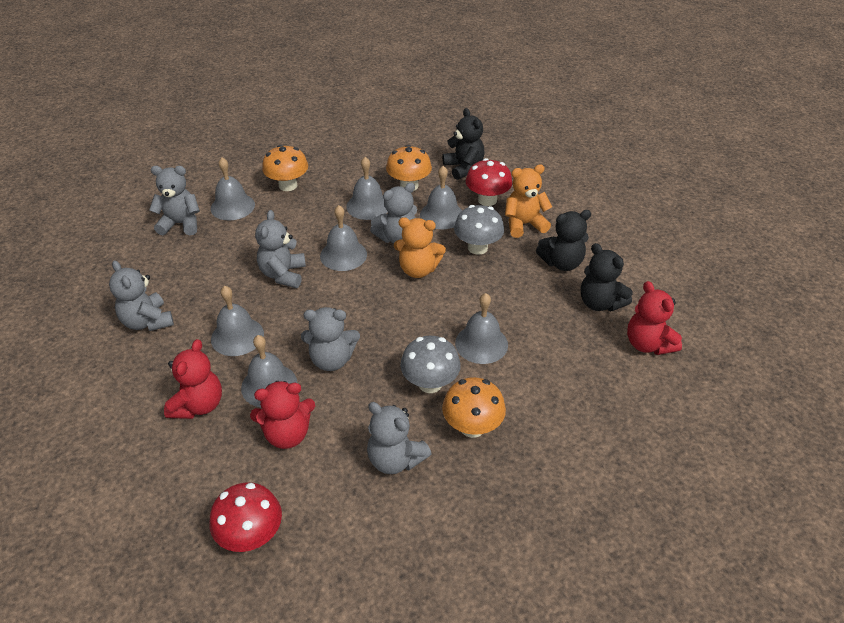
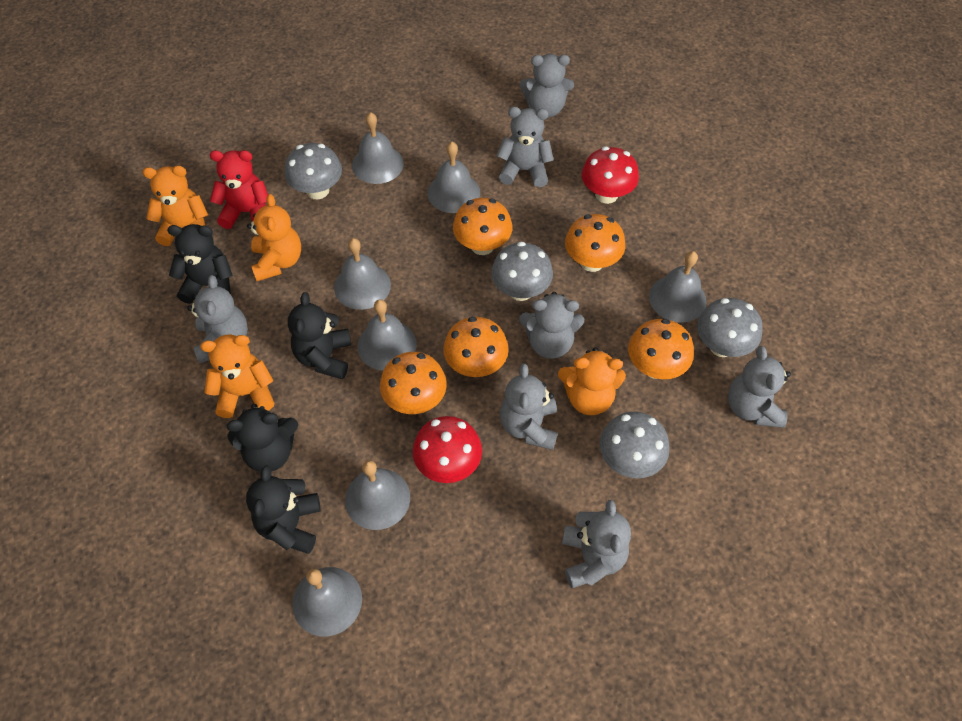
black teddy bear: 3 -> 4
grey mushroom: 2 -> 4
grey teddy bear: 6 -> 7
orange mushroom: 3 -> 5
orange teddy bear: 2 -> 4
red teddy bear: 3 -> 1

